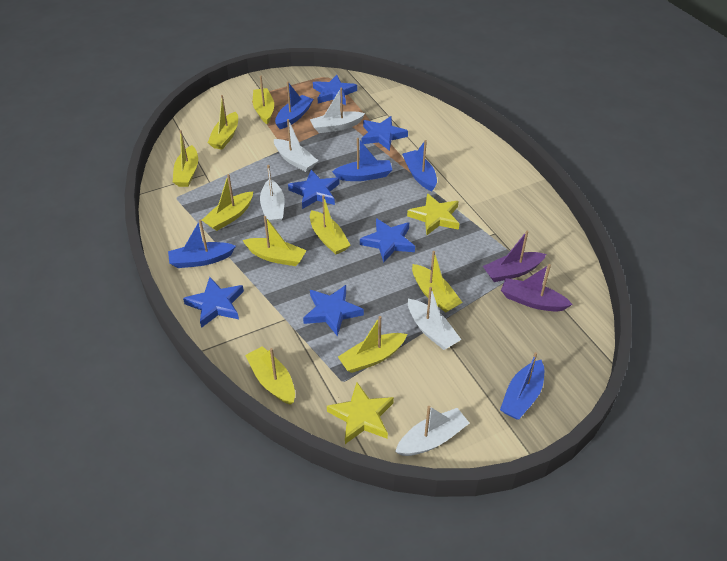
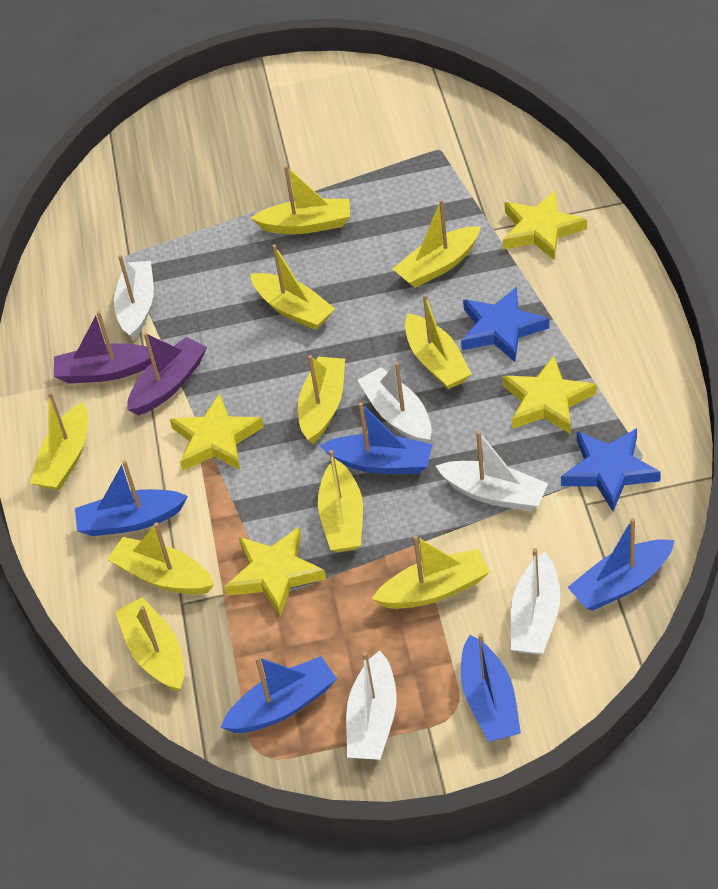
blue star: 6 -> 2
yellow boat: 9 -> 10
yellow star: 2 -> 4

